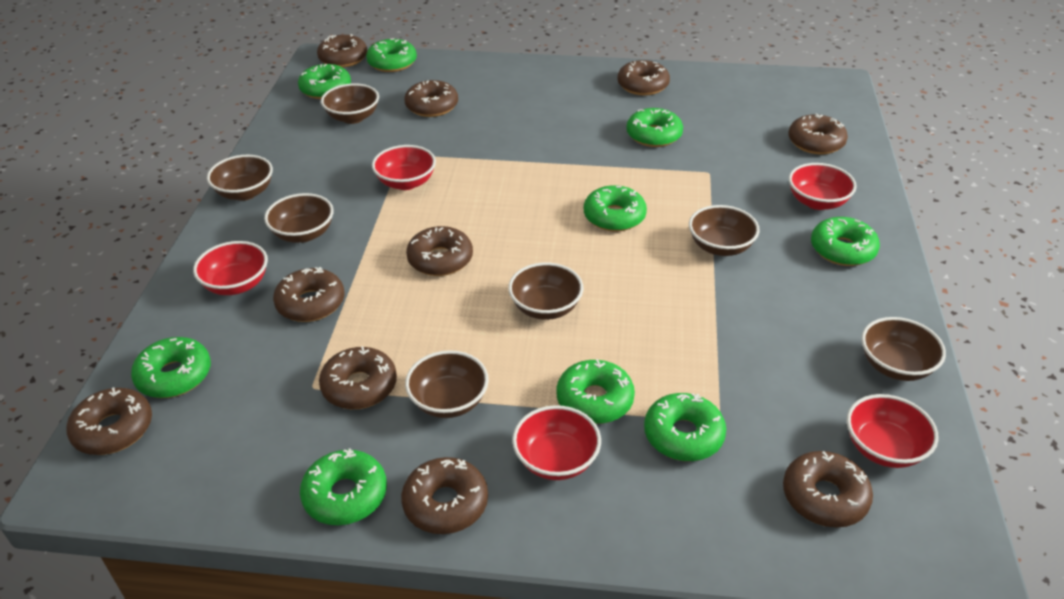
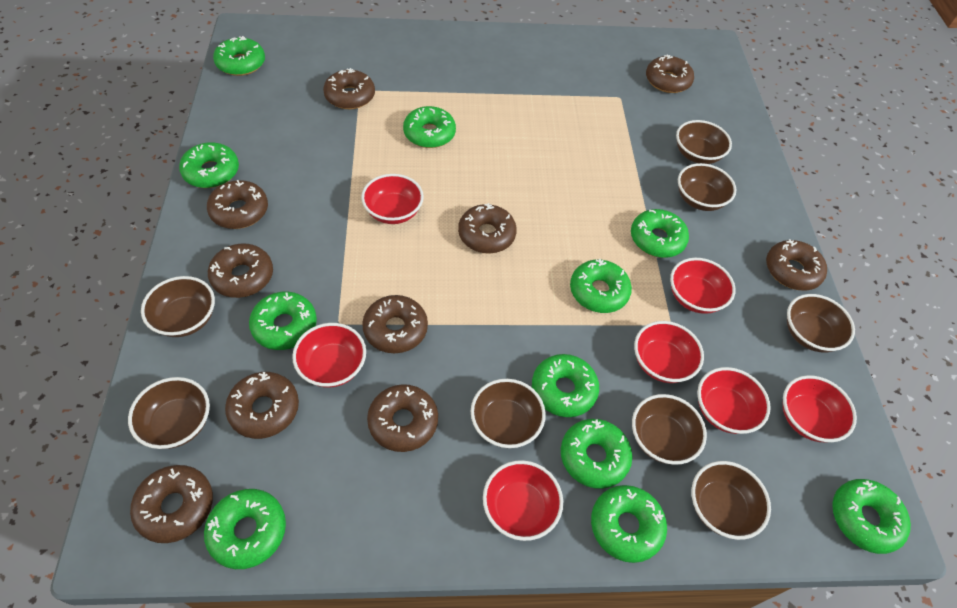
brown bowl: 7 -> 8
green donut: 9 -> 11
red bowl: 5 -> 7

